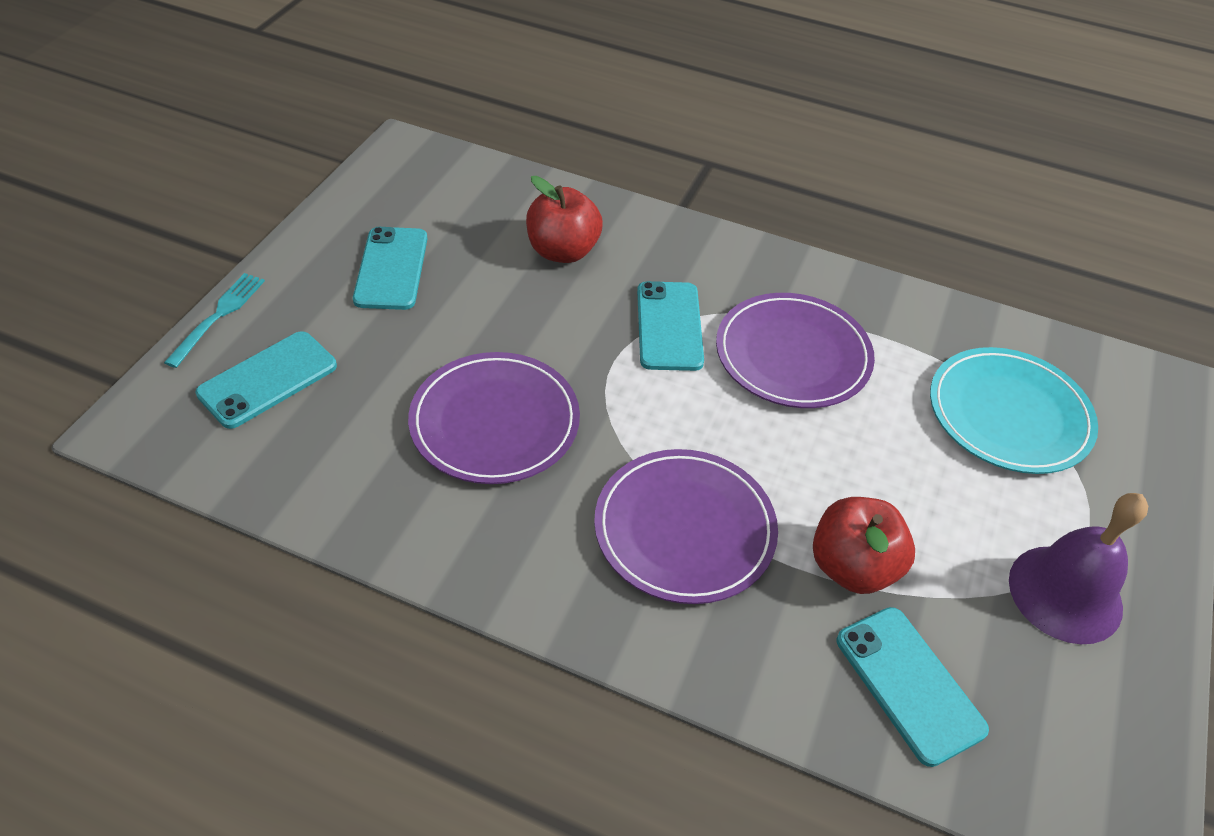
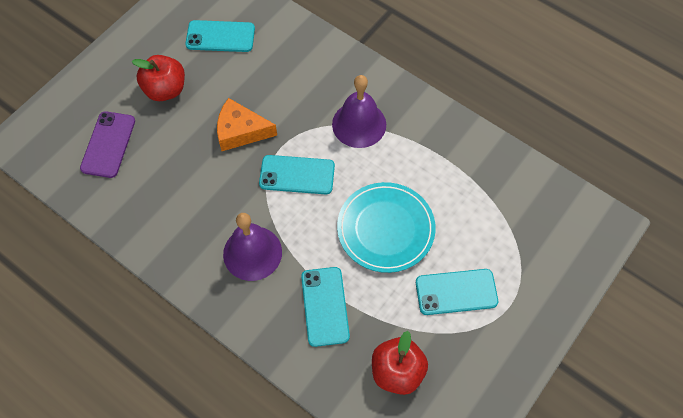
orange cheese: 0 -> 1
purple bell: 1 -> 2
purple phone: 0 -> 1
purple plate: 3 -> 0
turquoise fork: 1 -> 0

